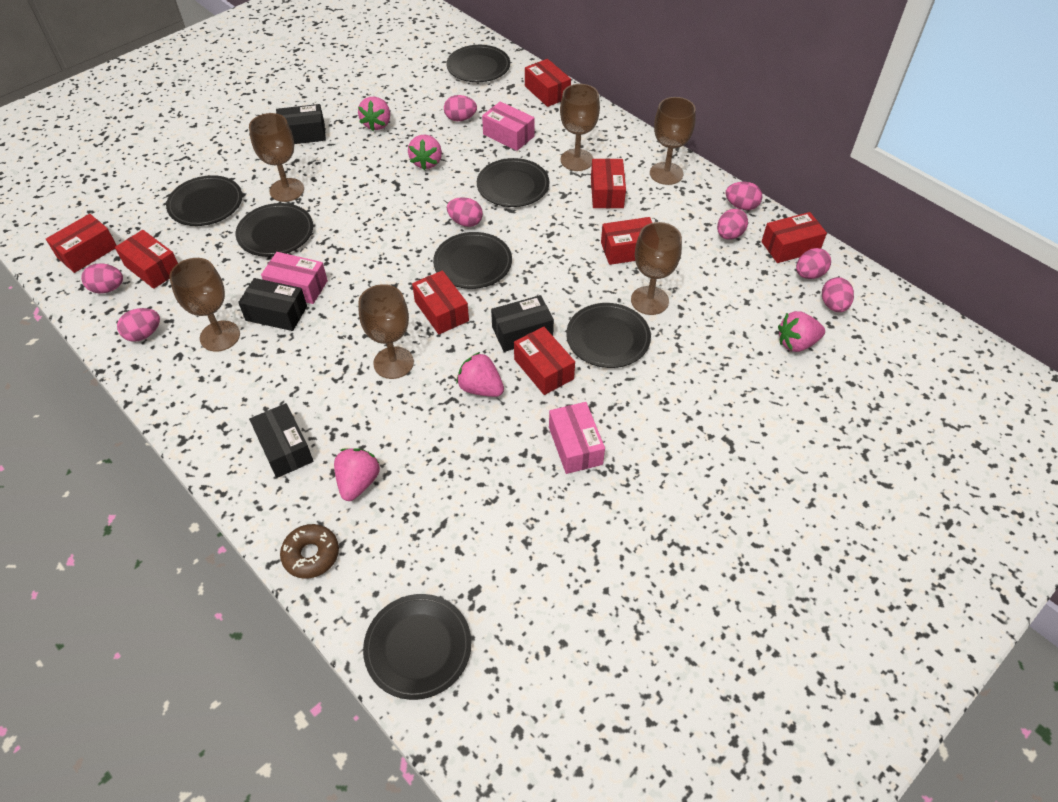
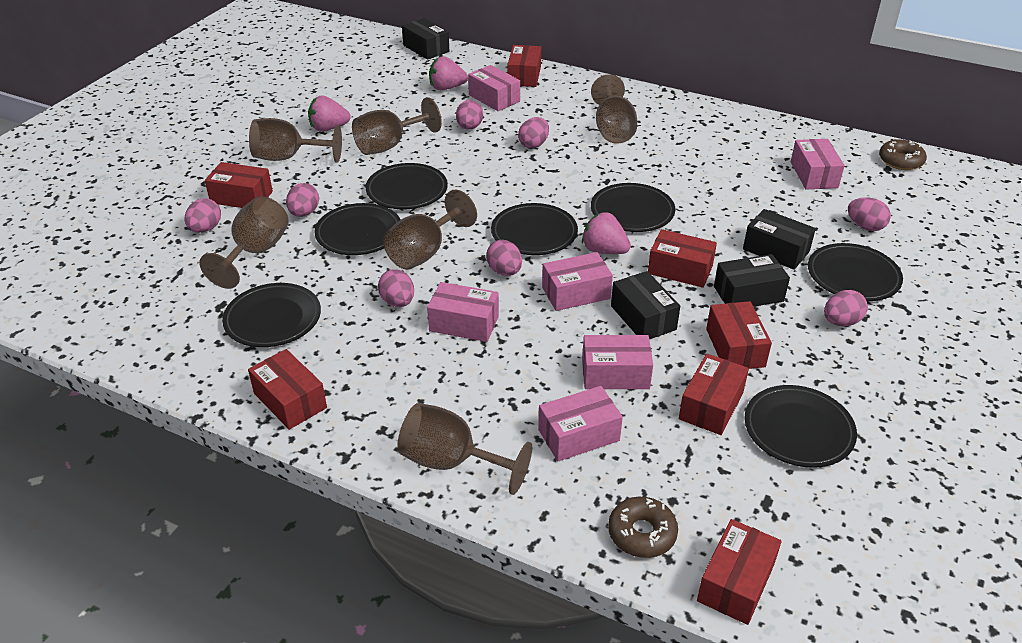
brown donut: 1 -> 2
pink box: 3 -> 6
pink strawberry: 5 -> 3
red box: 8 -> 7

